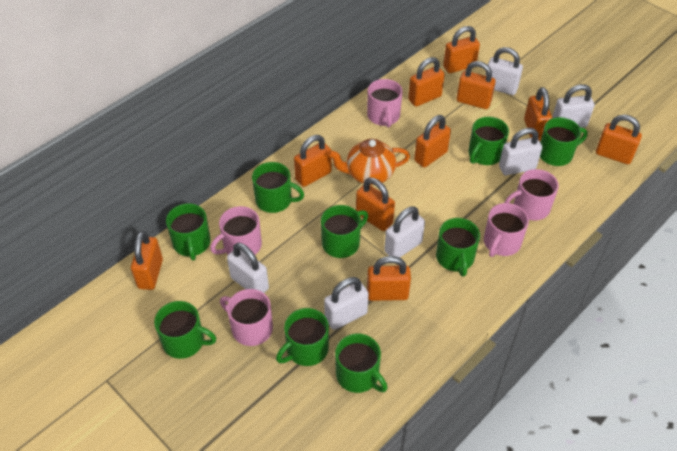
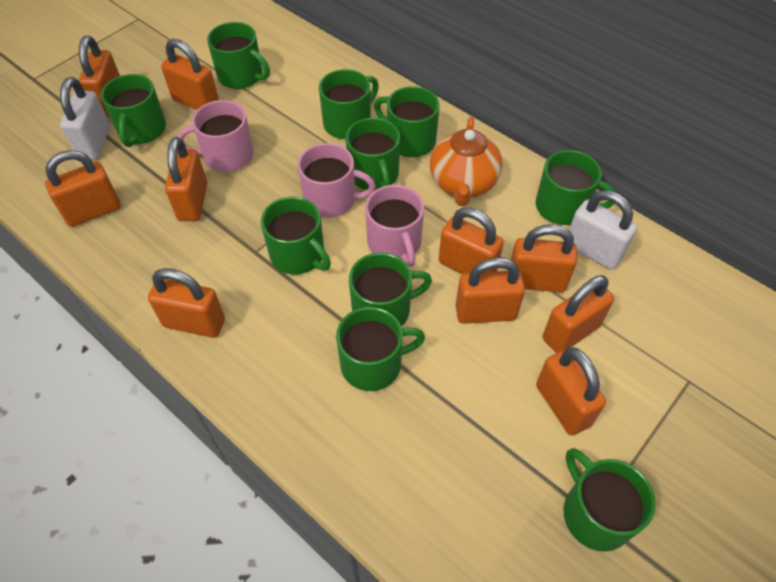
green mug: 9 -> 10
pink mug: 5 -> 3
white padlock: 6 -> 2

